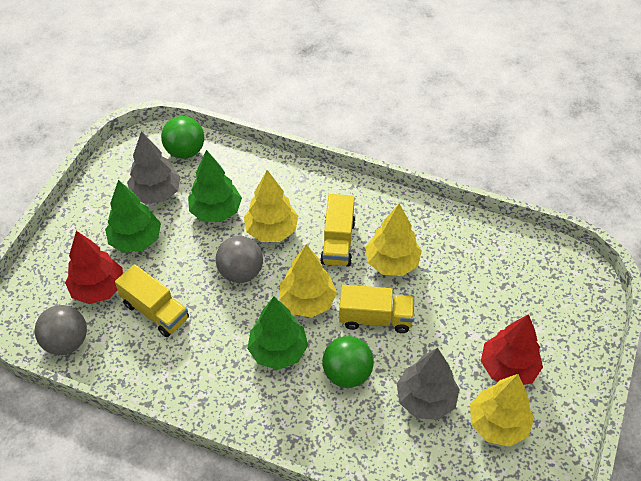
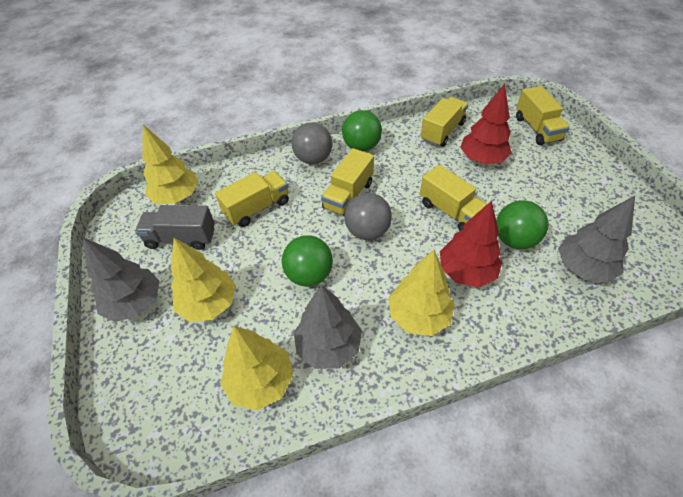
green ball: 2 -> 3
green tree: 3 -> 0
grey tree: 2 -> 3
grey truck: 0 -> 1
yellow truck: 3 -> 5

